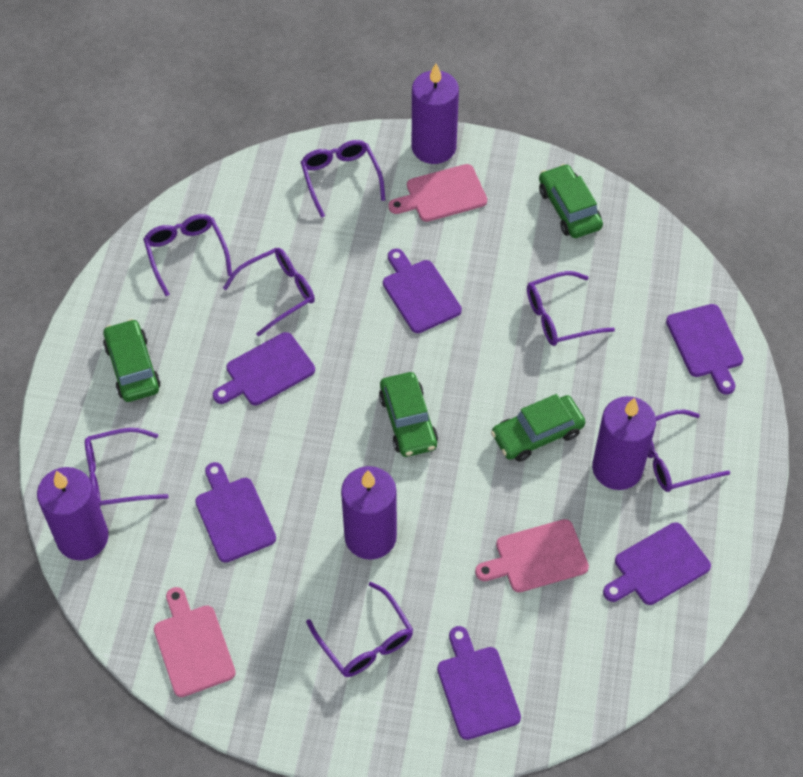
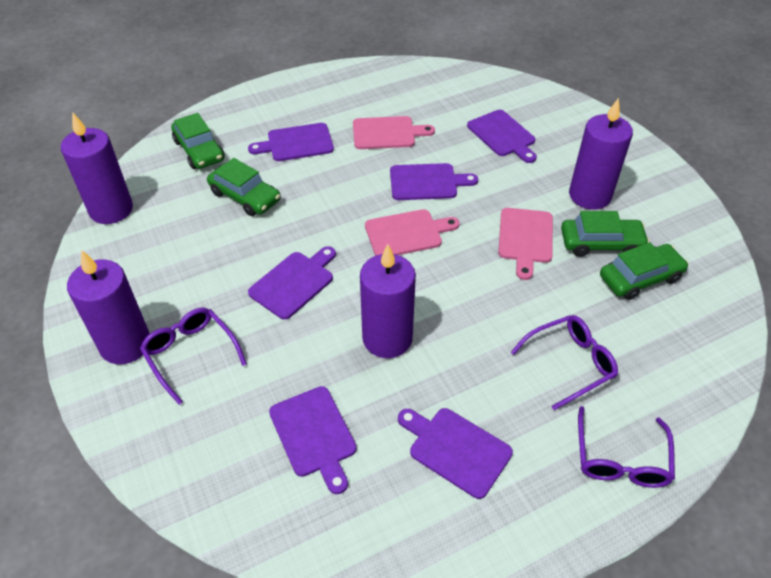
purple glasses: 7 -> 3

